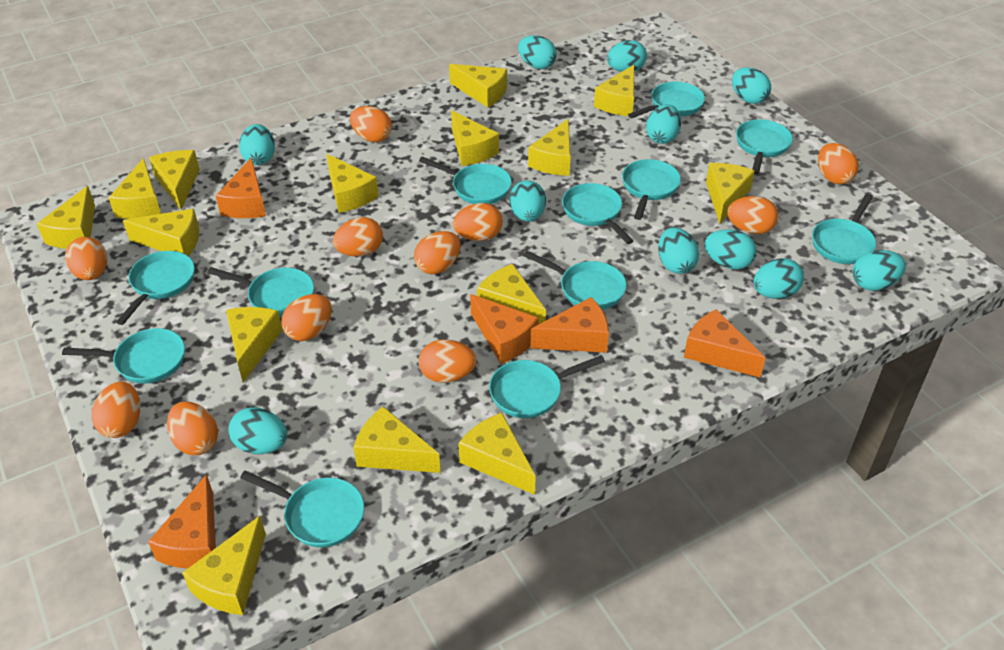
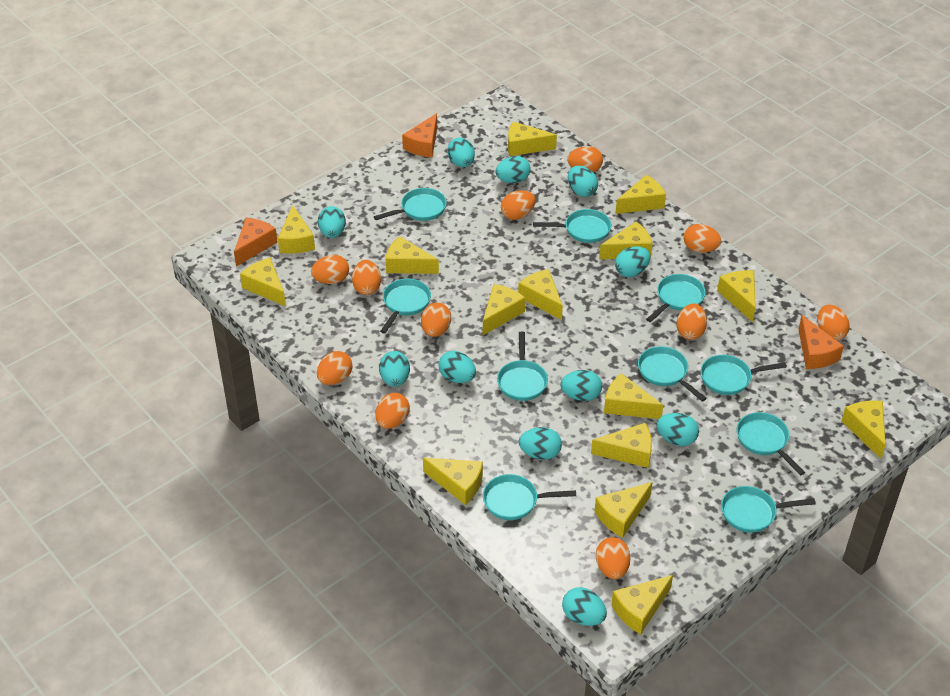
orange cheese: 5 -> 3
turquoise pan: 12 -> 10

